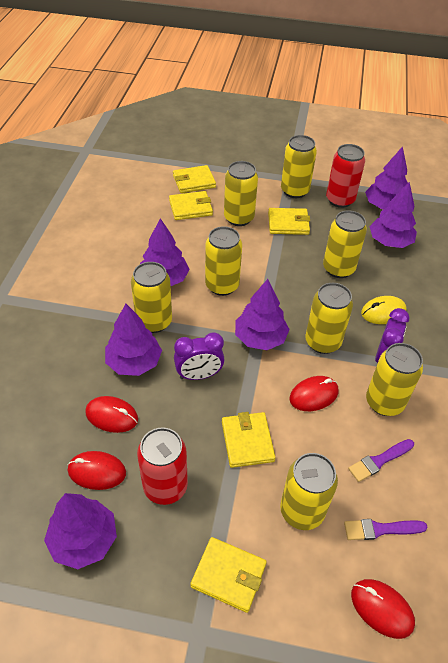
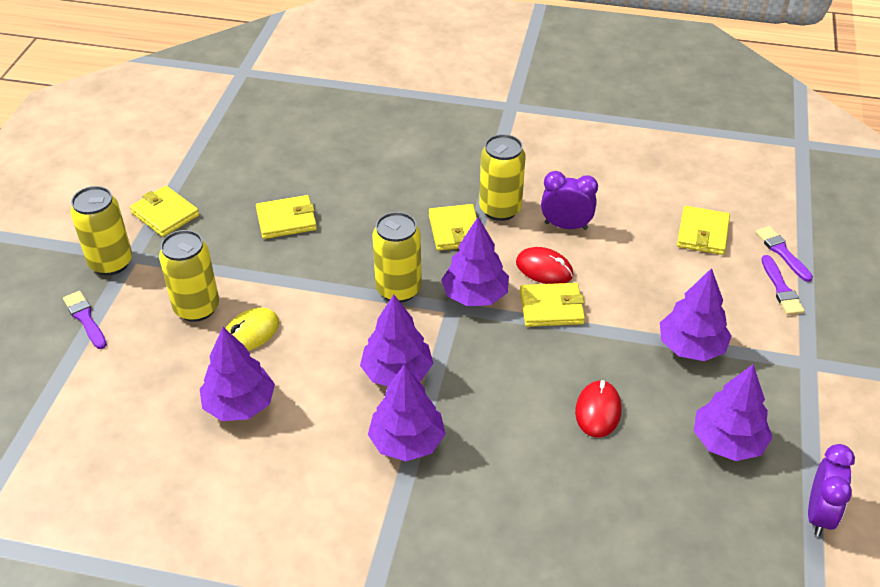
purple brush: 2 -> 3
red can: 2 -> 0
red mouse: 4 -> 2
yellow can: 8 -> 4

